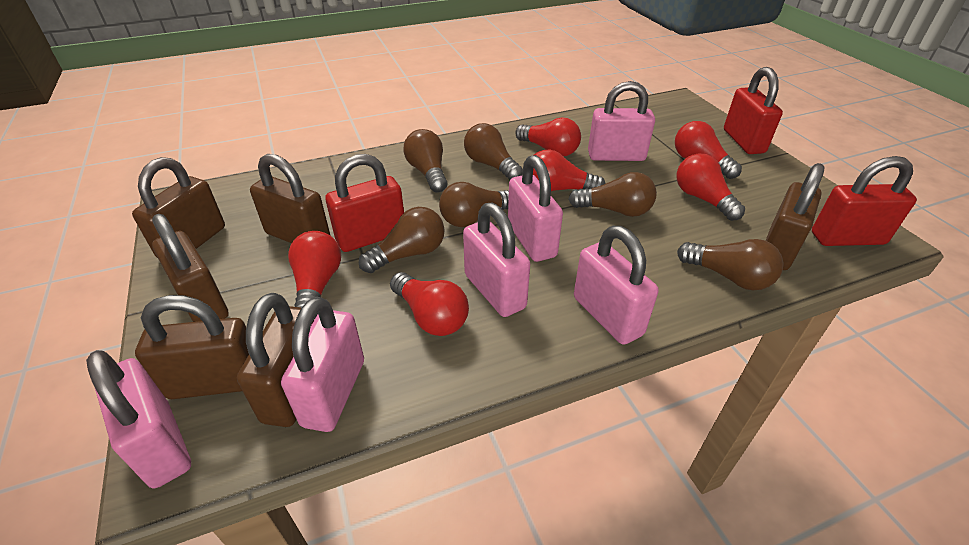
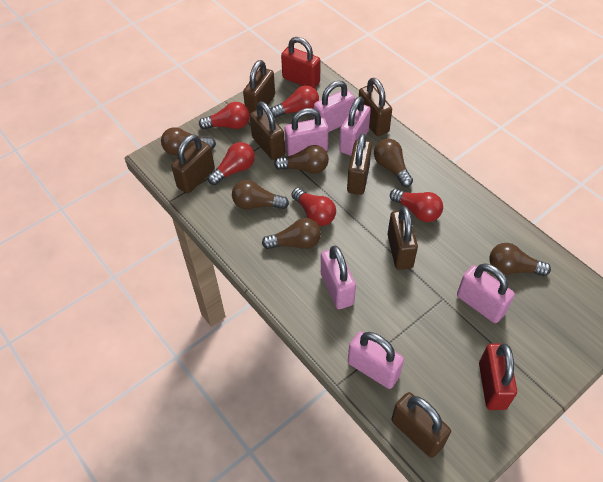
brown padlock: 6 -> 7
red light bulb: 6 -> 5
red padlock: 3 -> 2

